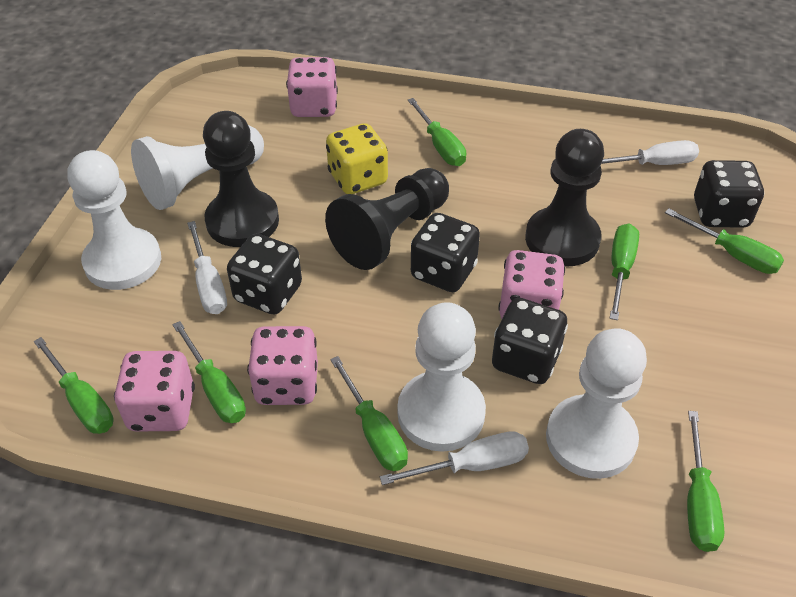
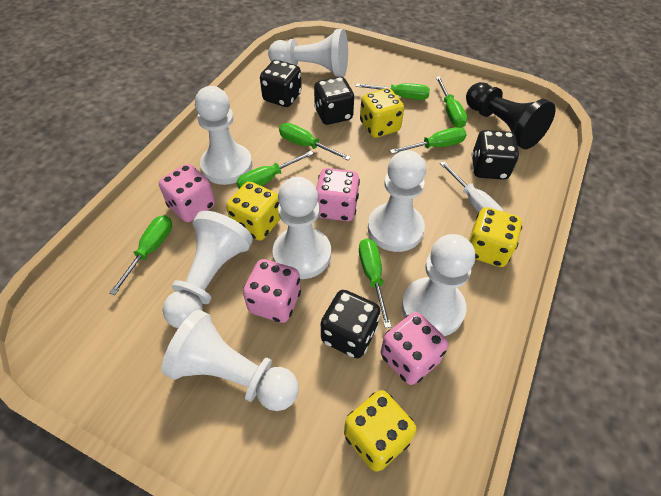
black pawn: 3 -> 1
white pawn: 4 -> 7
white screwdriver: 3 -> 1
yellow dice: 1 -> 4

